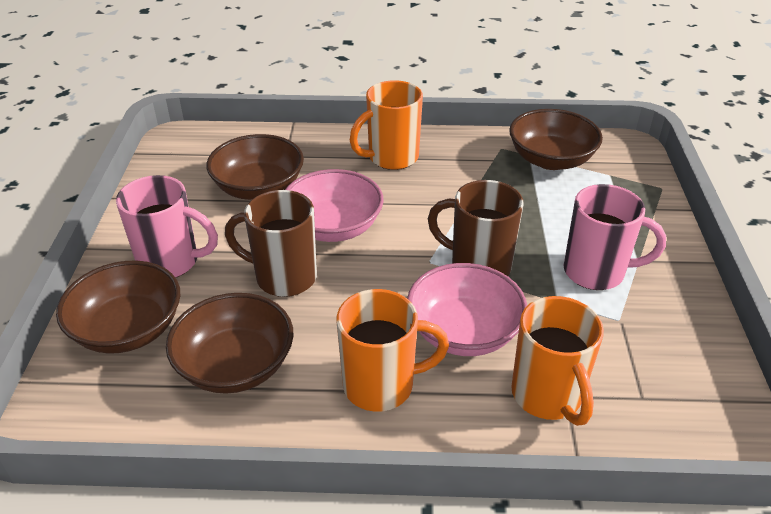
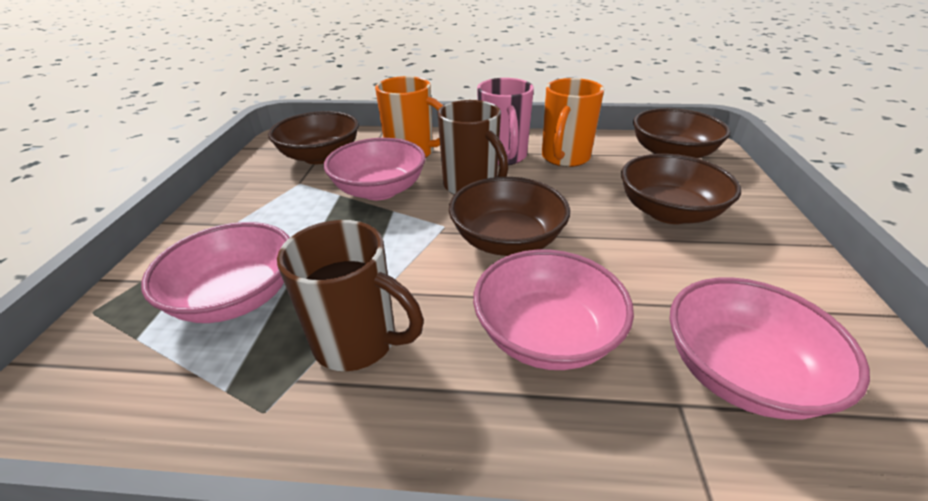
orange mug: 3 -> 2
pink bowl: 2 -> 4
pink mug: 2 -> 1

